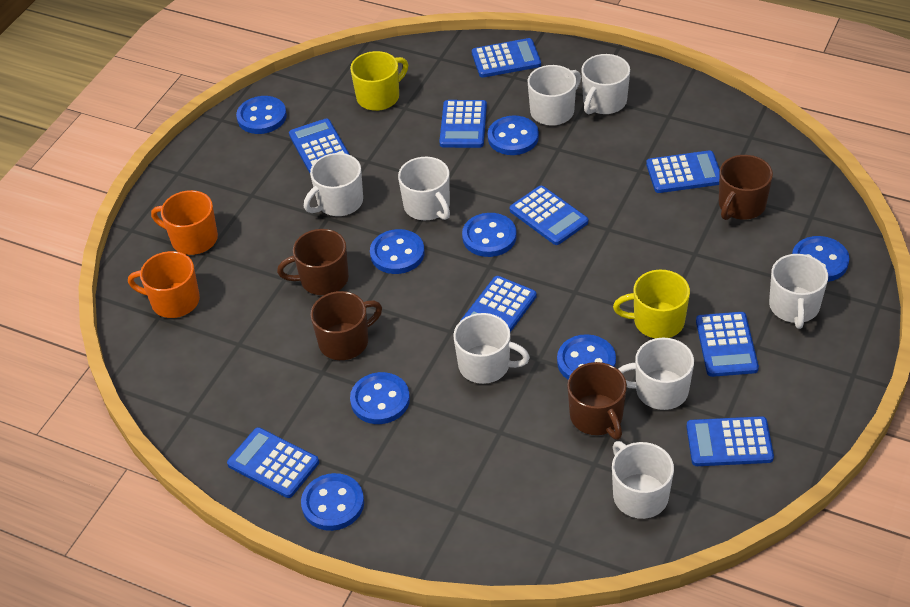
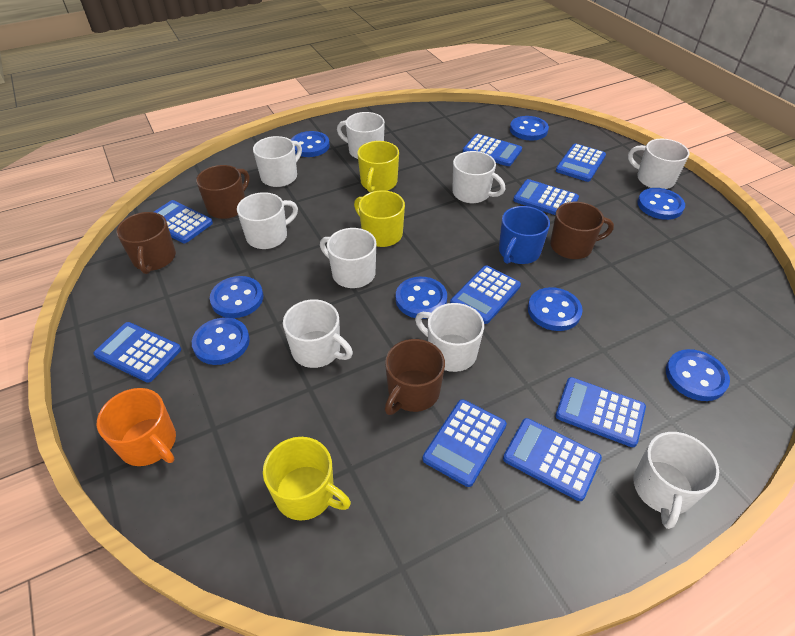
blue mug: 0 -> 1
orange mug: 2 -> 1
white mug: 8 -> 9
yellow mug: 2 -> 3

